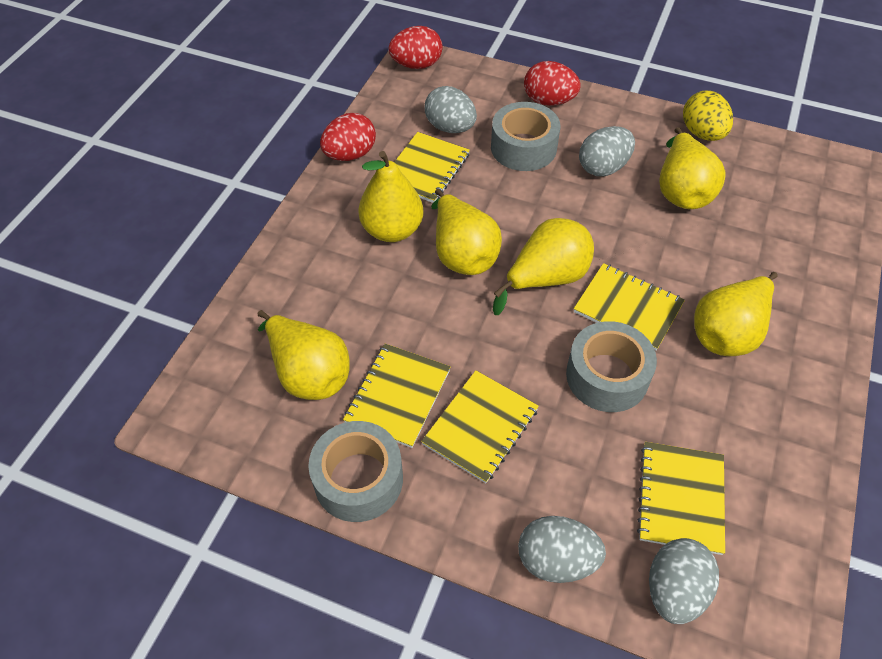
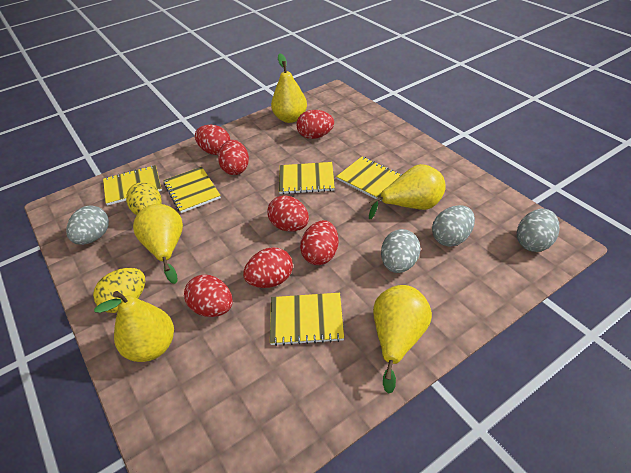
grey tape: 3 -> 0
red egg: 3 -> 7
yellow egg: 1 -> 2
yellow pear: 6 -> 5

